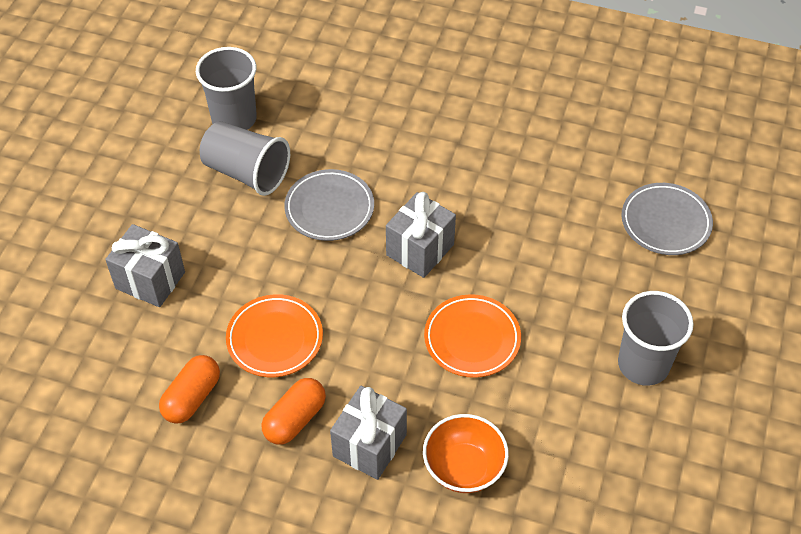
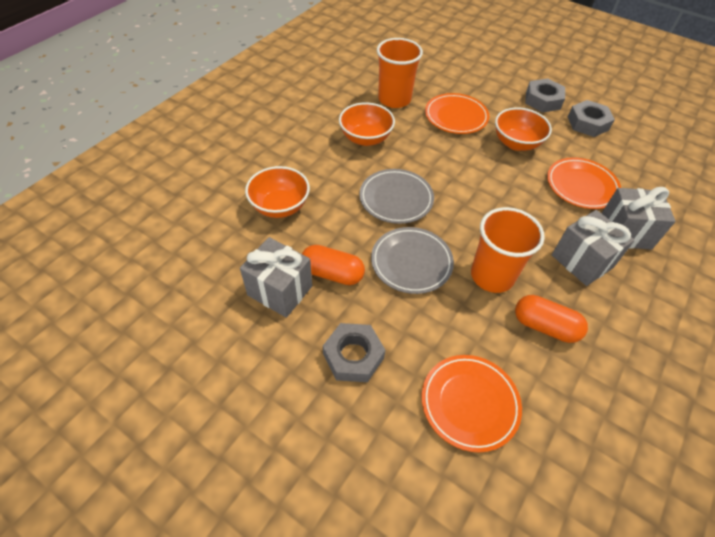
grey cup: 3 -> 0
grey nut: 0 -> 3
orange bowl: 1 -> 3
orange cup: 0 -> 2
orange plate: 2 -> 3

